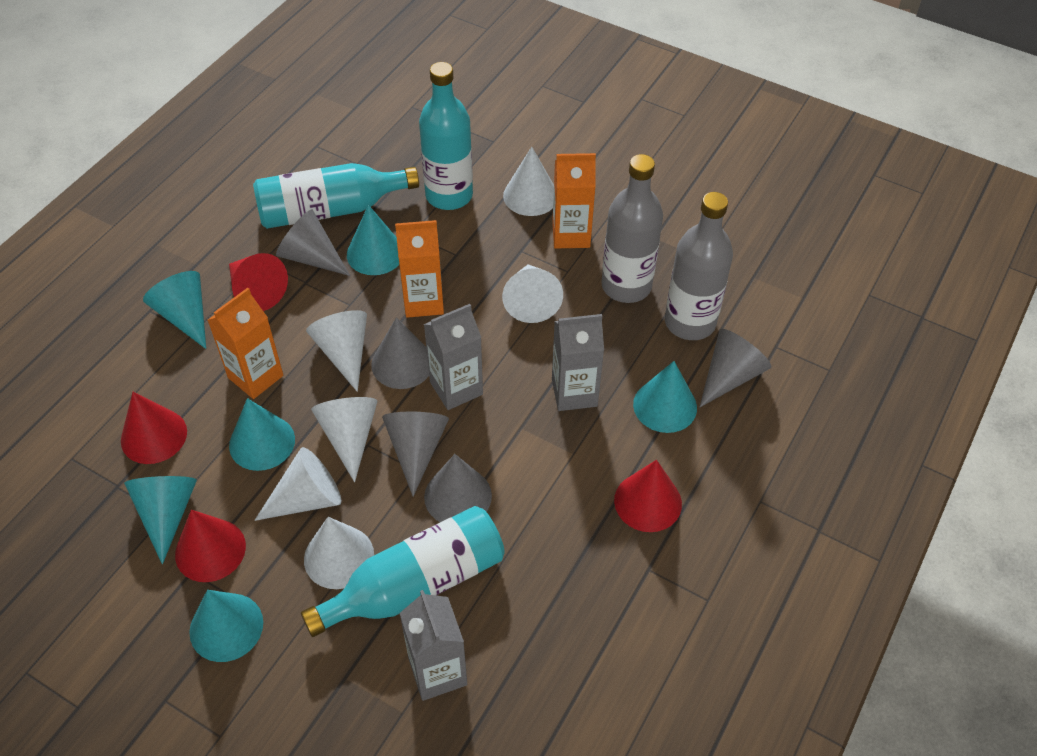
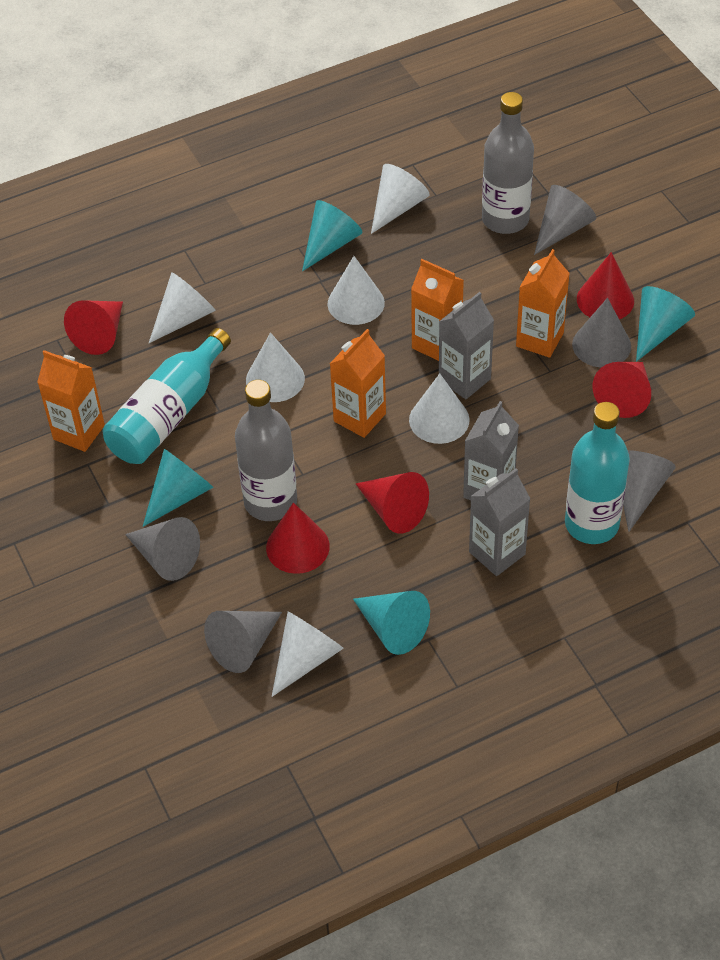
orange carton: 3 -> 4
red cone: 4 -> 5
turquoise bottle: 3 -> 2
turquoise cone: 6 -> 4

